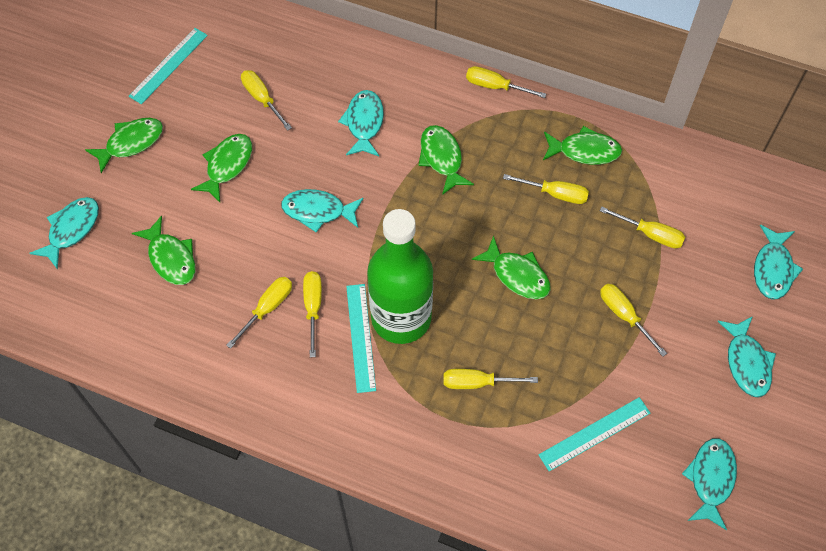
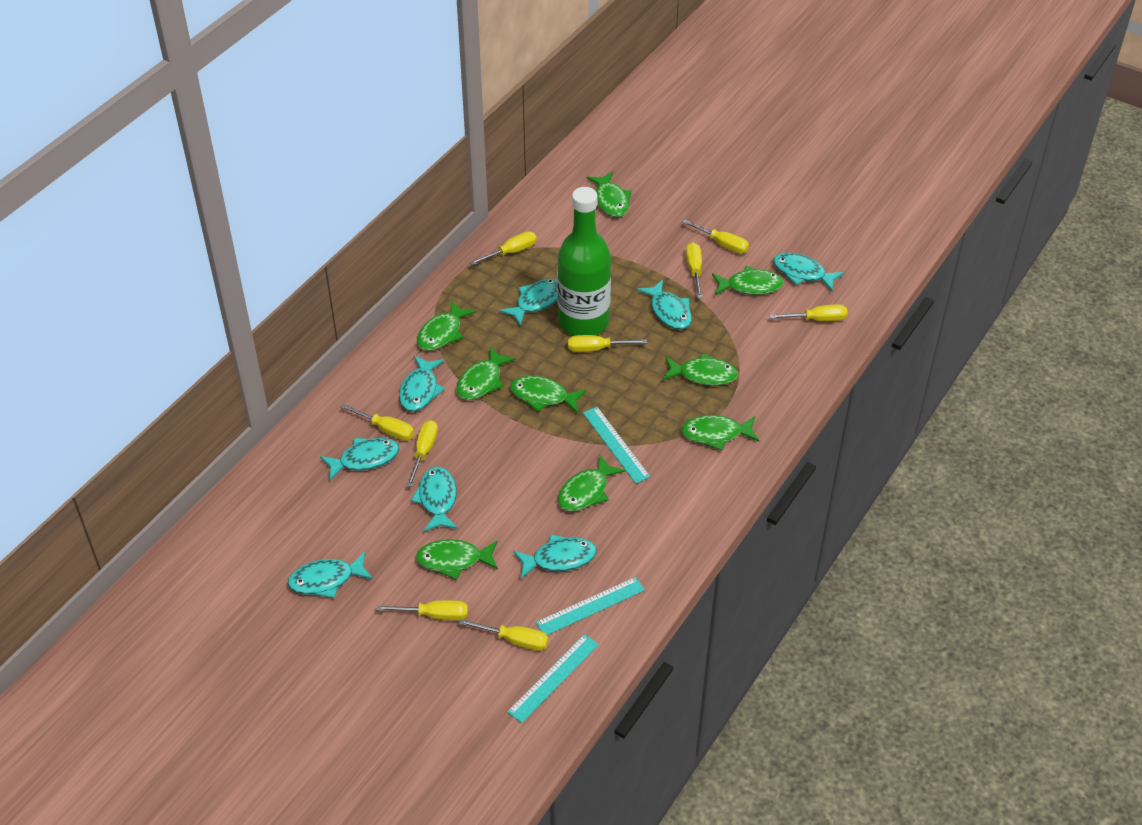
green fish: 6 -> 9
turquoise fish: 6 -> 8
yellow screwdriver: 8 -> 9

